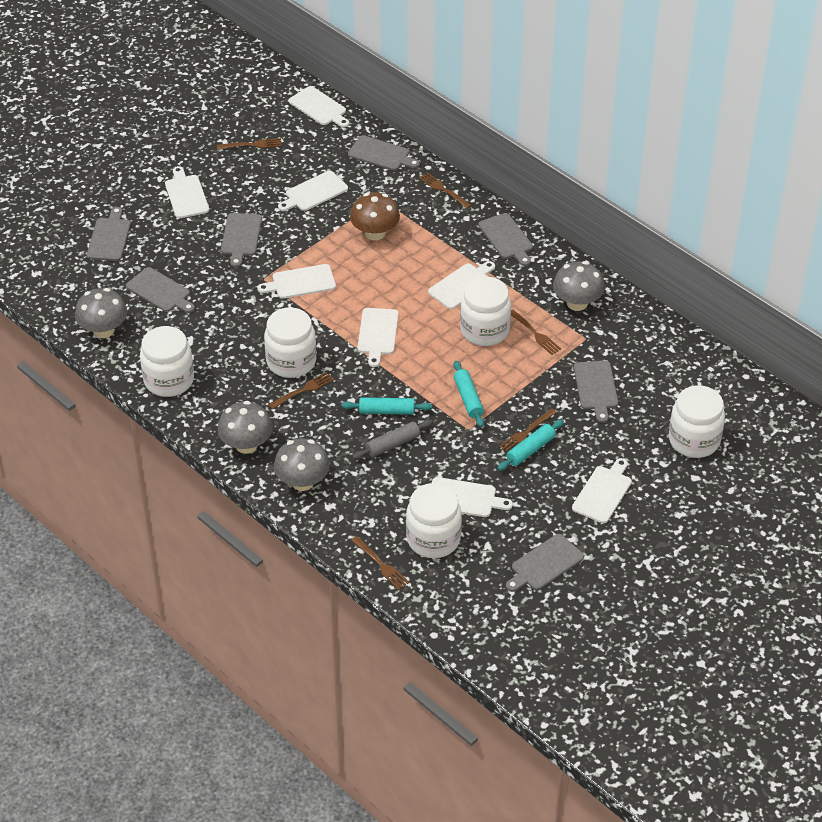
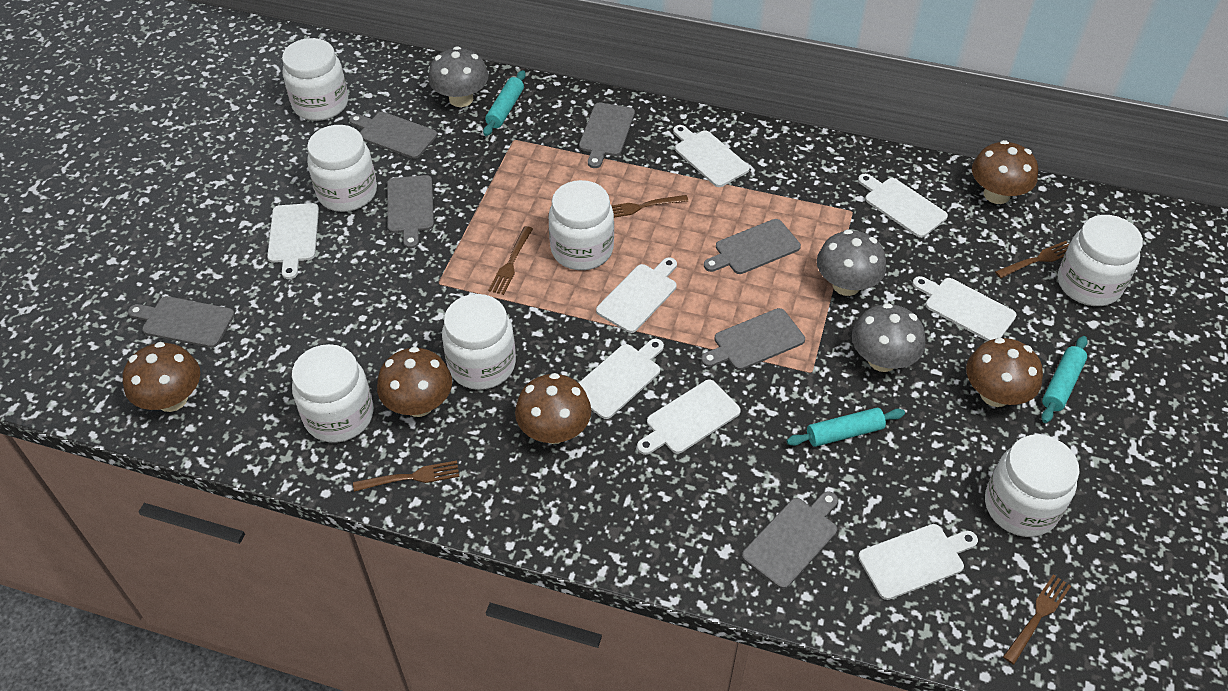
brown fork: 6 -> 5
brown mushroom: 1 -> 5
grey mushroom: 4 -> 3
grey rolling pin: 1 -> 0
white jar: 5 -> 7

